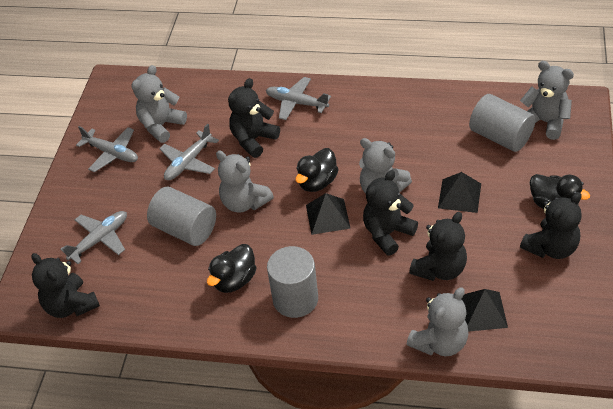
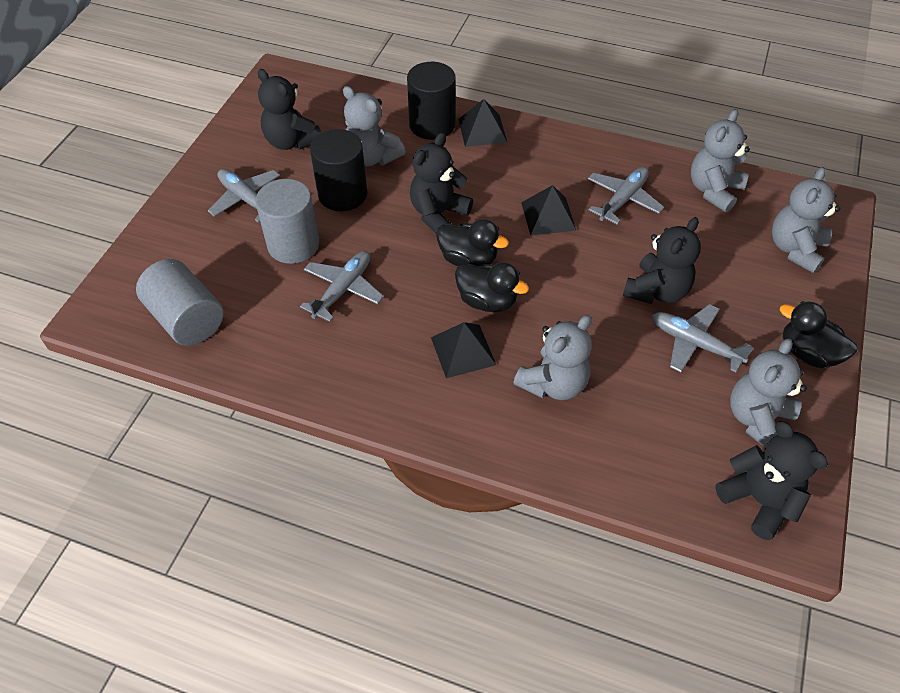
black cylinder: 0 -> 2
black teddy bear: 5 -> 4
grey cylinder: 3 -> 2

